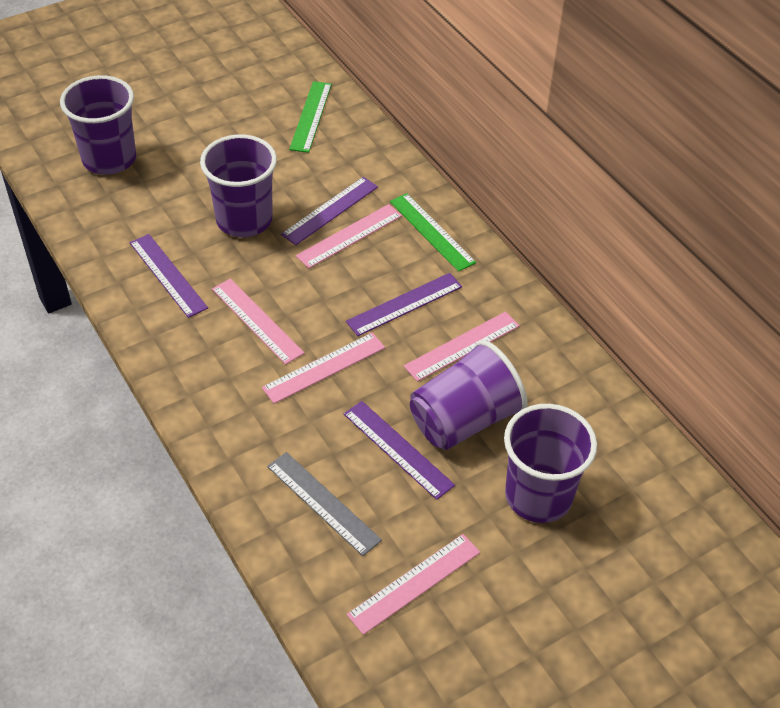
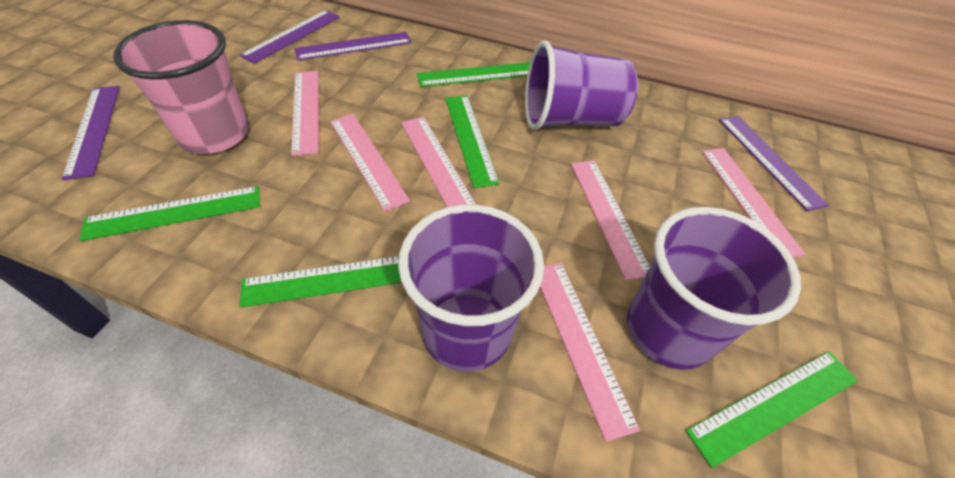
green ruler: 2 -> 5
grey ruler: 1 -> 0
pink cup: 0 -> 1
pink ruler: 5 -> 6
purple cup: 4 -> 3

